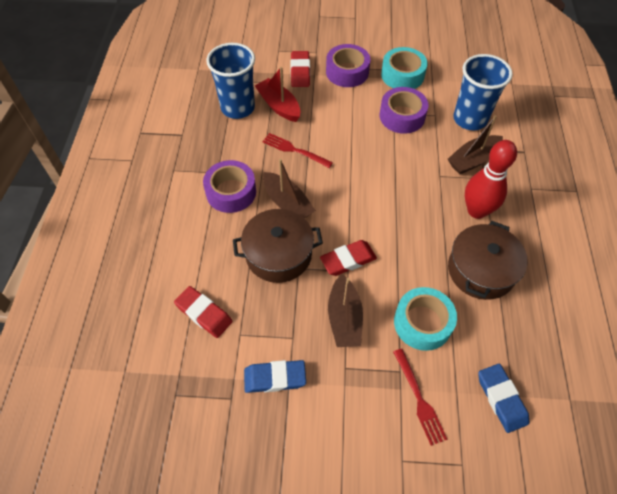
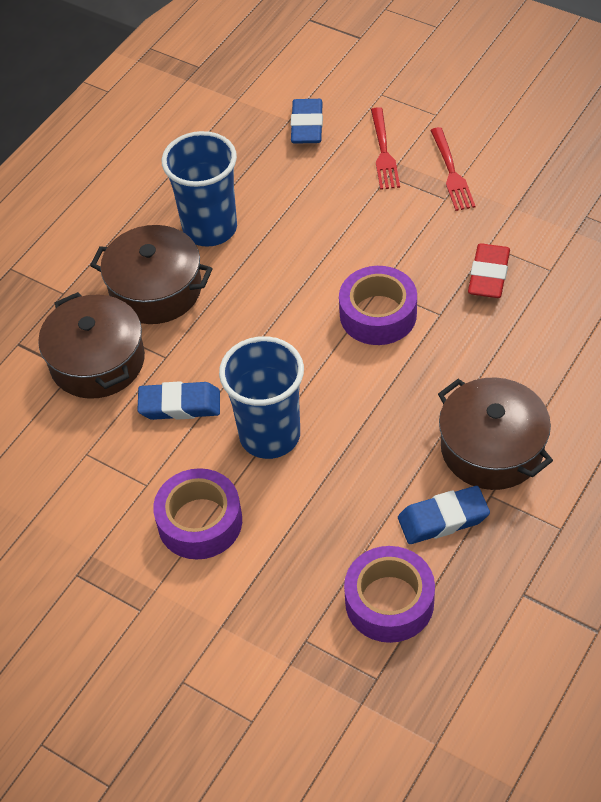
blue eraser: 2 -> 3
brown boat: 3 -> 0
brown pot: 2 -> 3
red boat: 1 -> 0
red bowling pin: 1 -> 0
red eraser: 3 -> 1
turquoise tape: 2 -> 0

